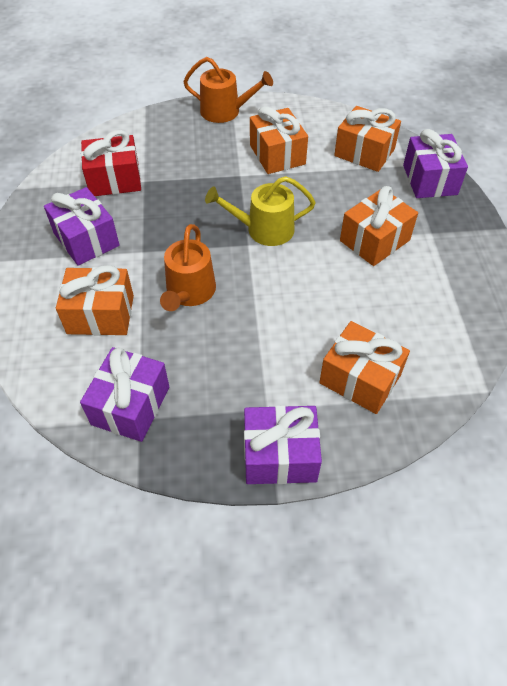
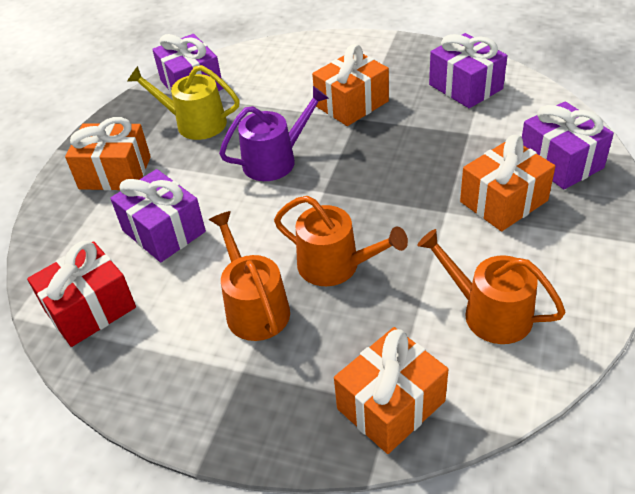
orange gift: 5 -> 4
orange watering can: 2 -> 3
purple watering can: 0 -> 1

